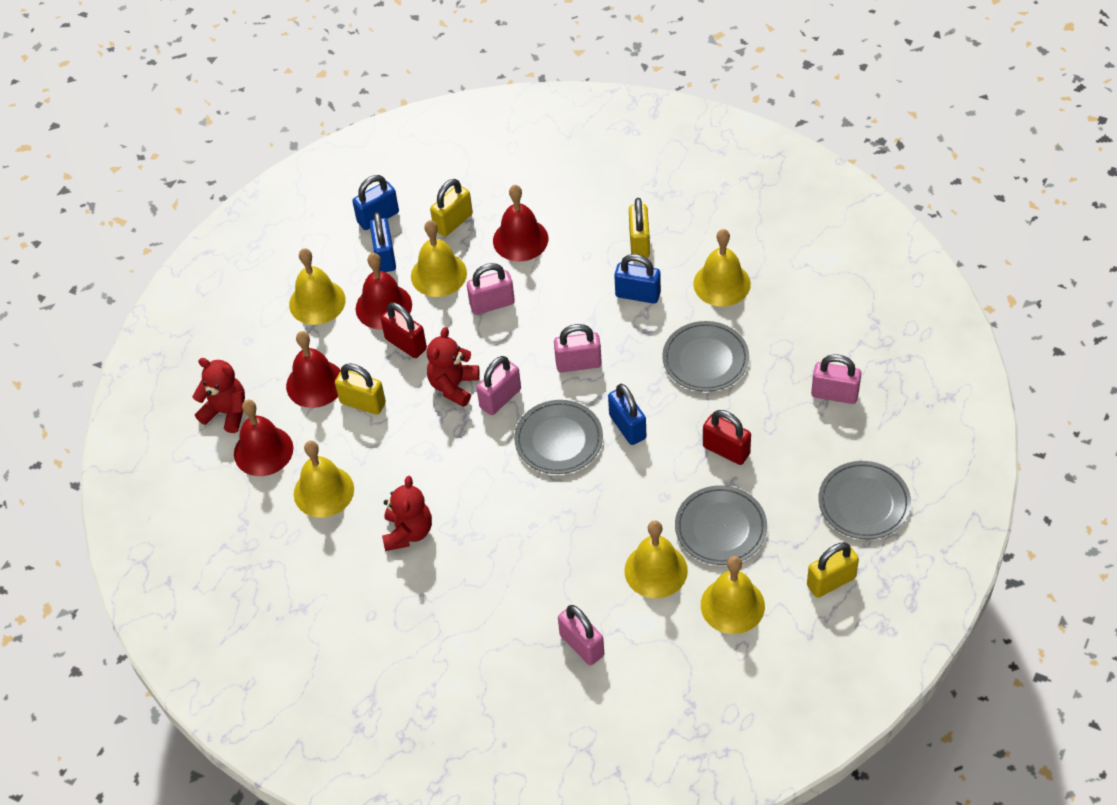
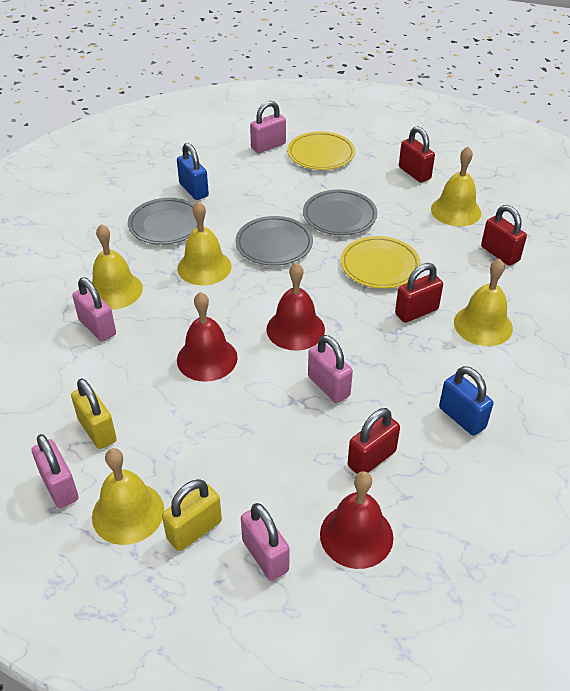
blue padlock: 4 -> 2
grey plate: 4 -> 3
red bell: 4 -> 3
red padlock: 2 -> 4
red teddy bear: 3 -> 0
yellow bell: 6 -> 5
yellow padlock: 4 -> 2
yellow plate: 0 -> 2

